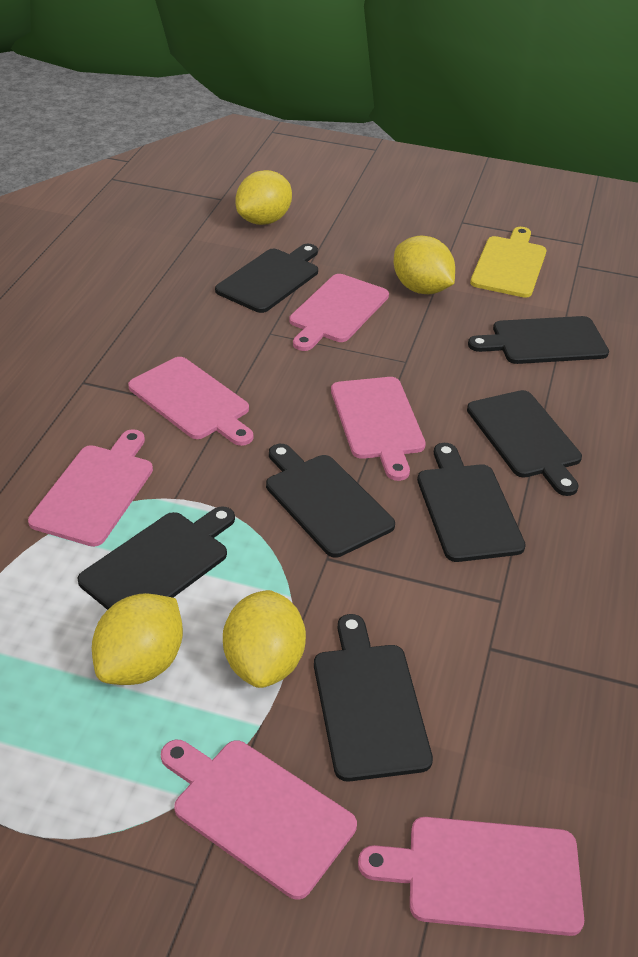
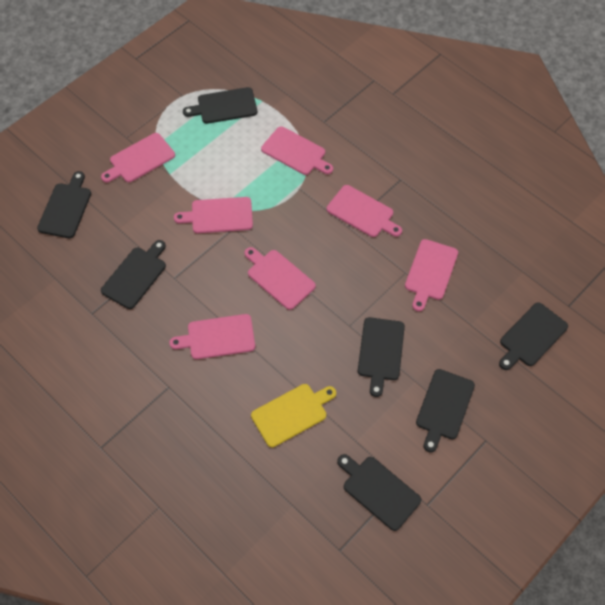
pink cutting board: 6 -> 7
yellow lemon: 4 -> 0

